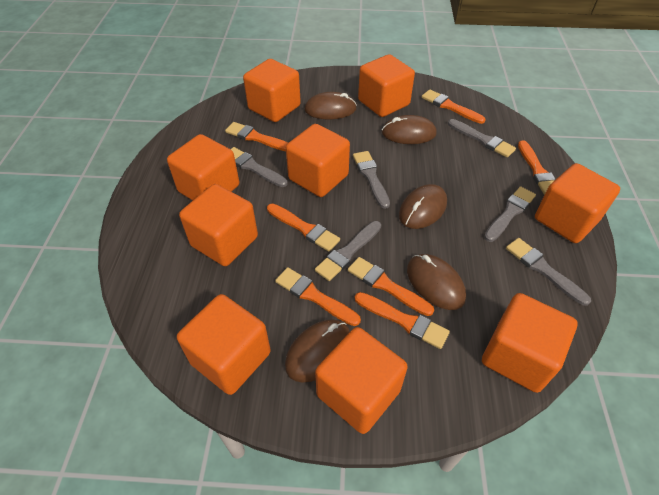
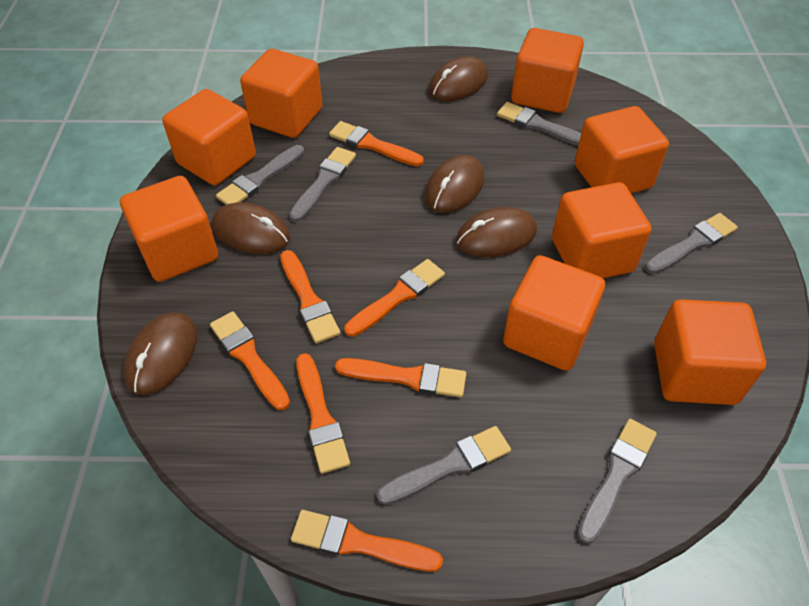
orange cube: 9 -> 8

